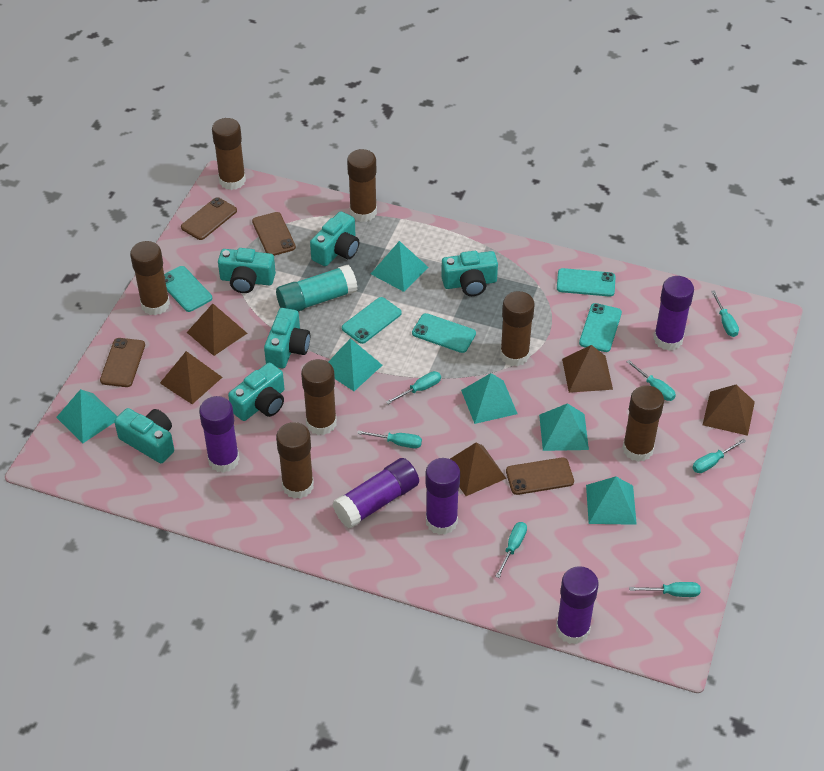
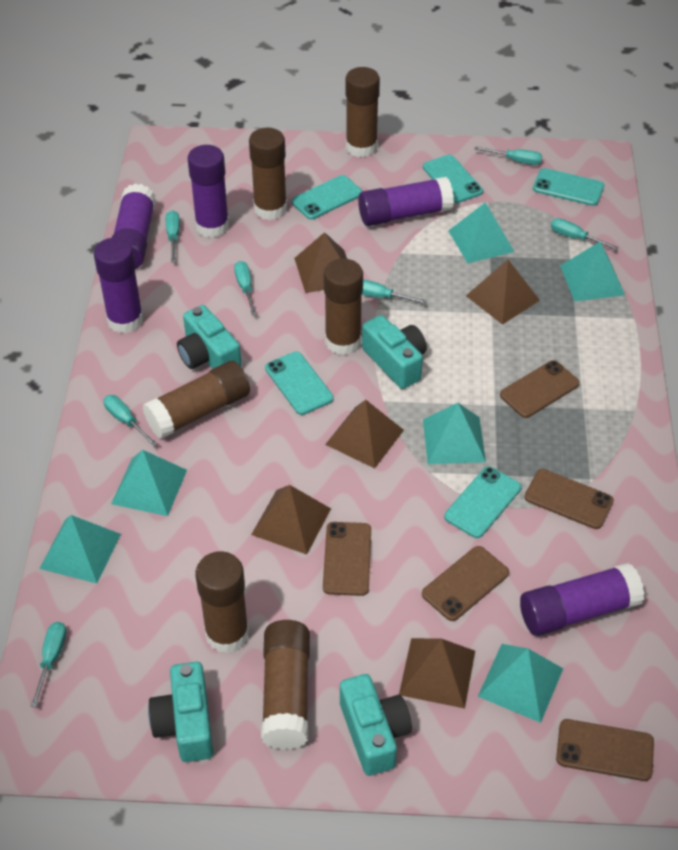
brown glue stick: 7 -> 6
brown phone: 4 -> 5
turquoise camera: 6 -> 4
turquoise glue stick: 1 -> 0

